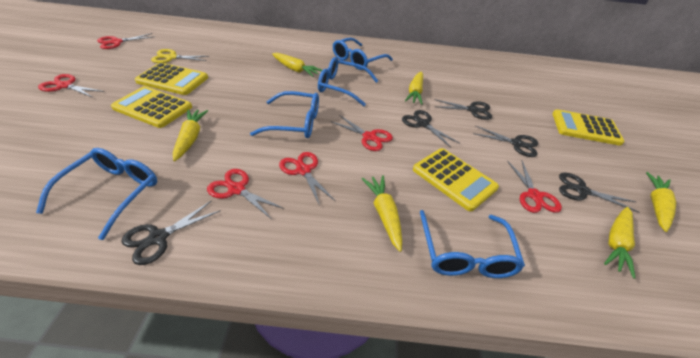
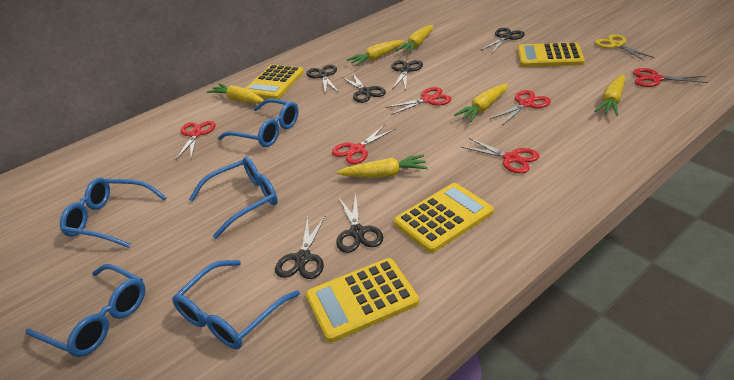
black scissors: 5 -> 6

